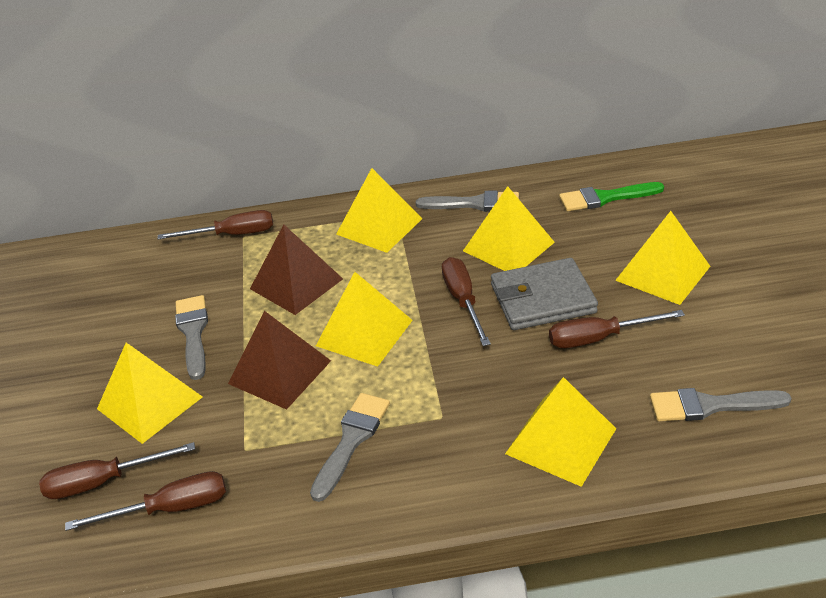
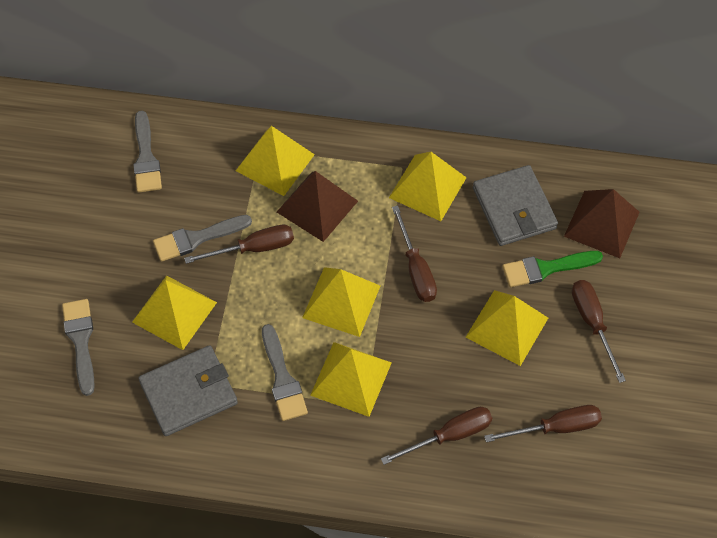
grey wallet: 1 -> 2

